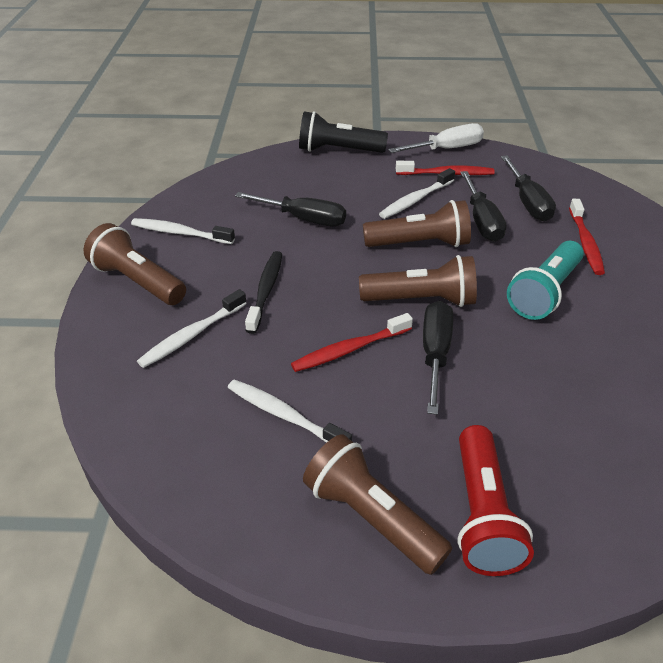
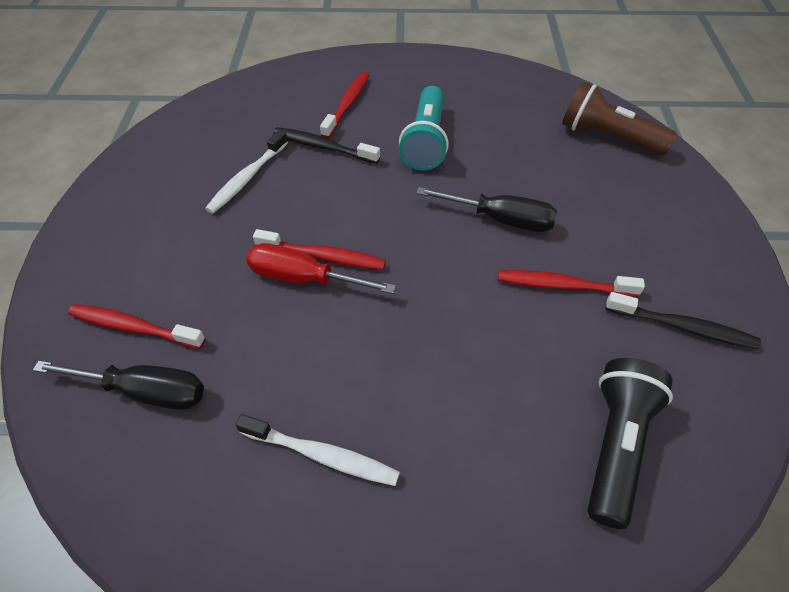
black screwdriver: 4 -> 2
black toothbrush: 1 -> 2
brown flashlight: 4 -> 1
red flashlight: 1 -> 0
red screwdriver: 0 -> 1
red toothbrush: 3 -> 4
white screwdriver: 1 -> 0
white toothbrush: 4 -> 2

